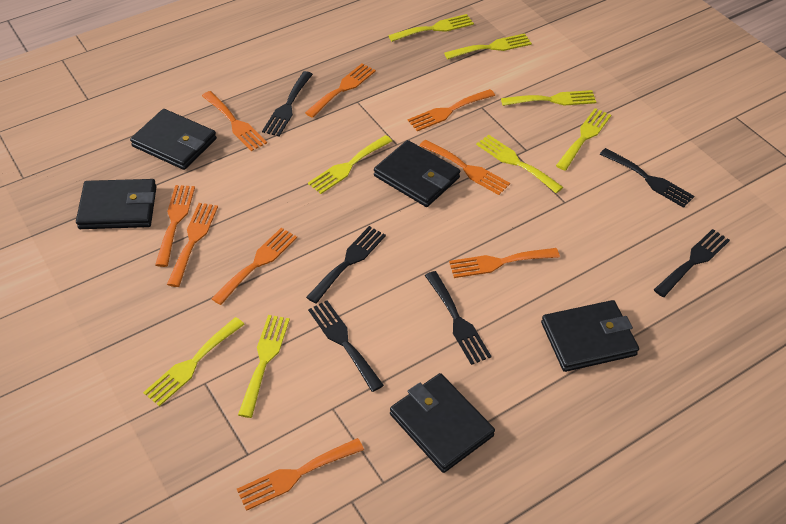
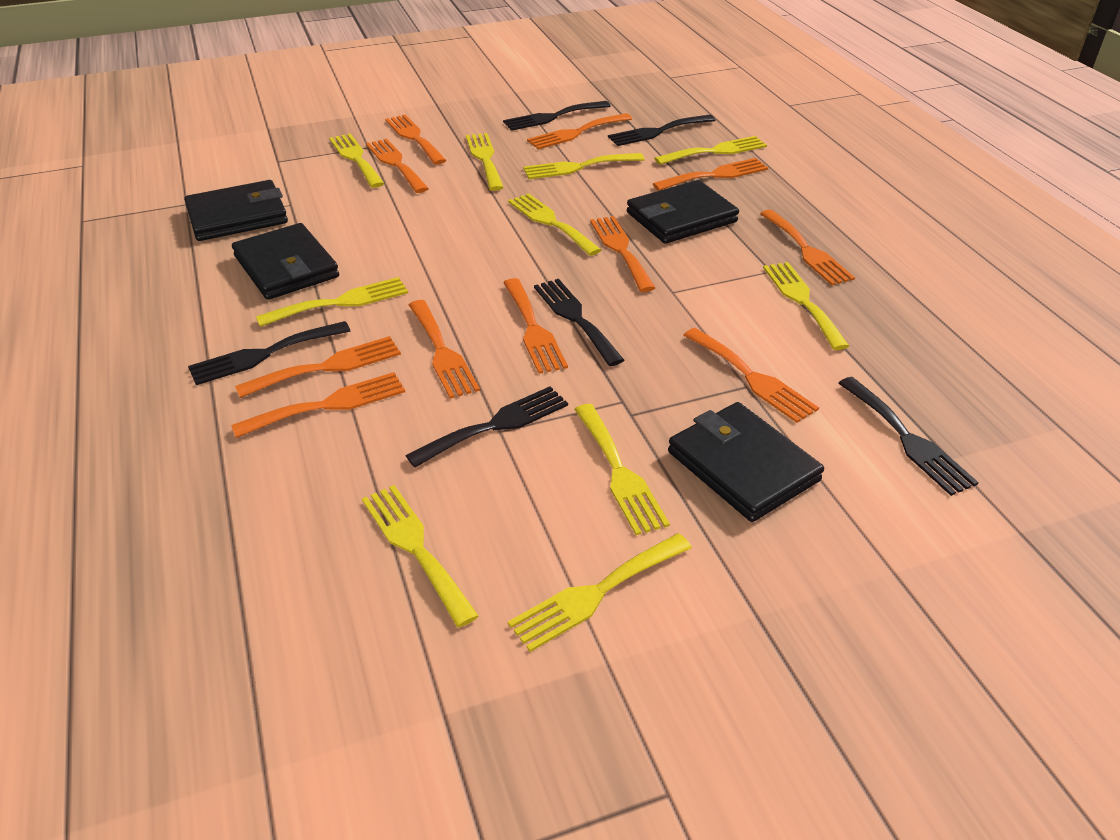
black wallet: 5 -> 4
orange fork: 9 -> 11
yellow fork: 8 -> 10

